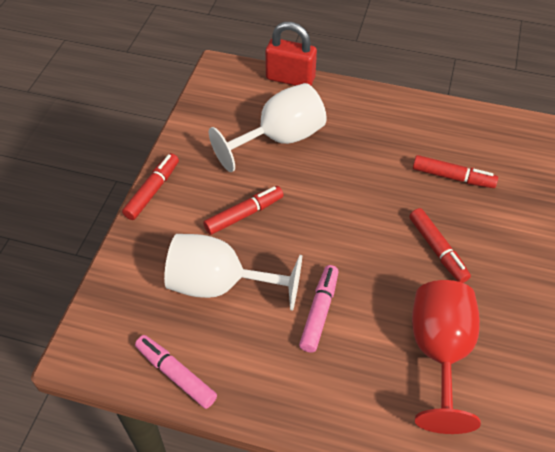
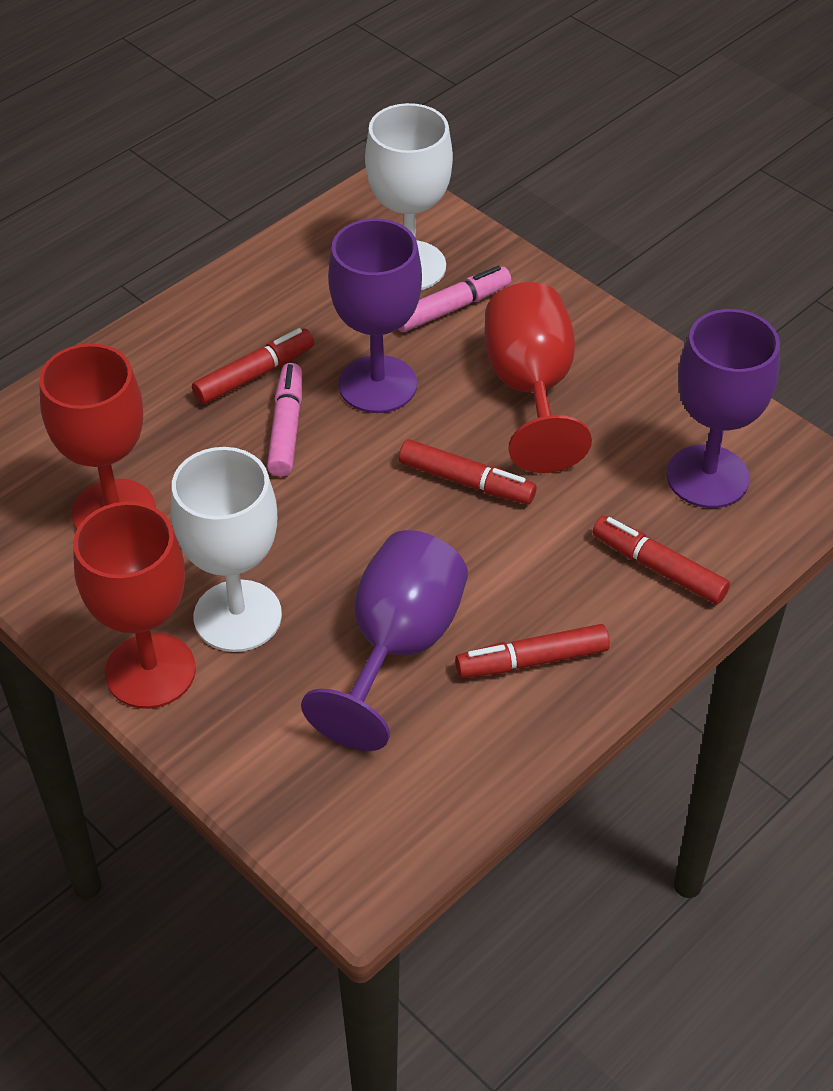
purple goblet: 0 -> 3
red goblet: 1 -> 3
red padlock: 1 -> 0

